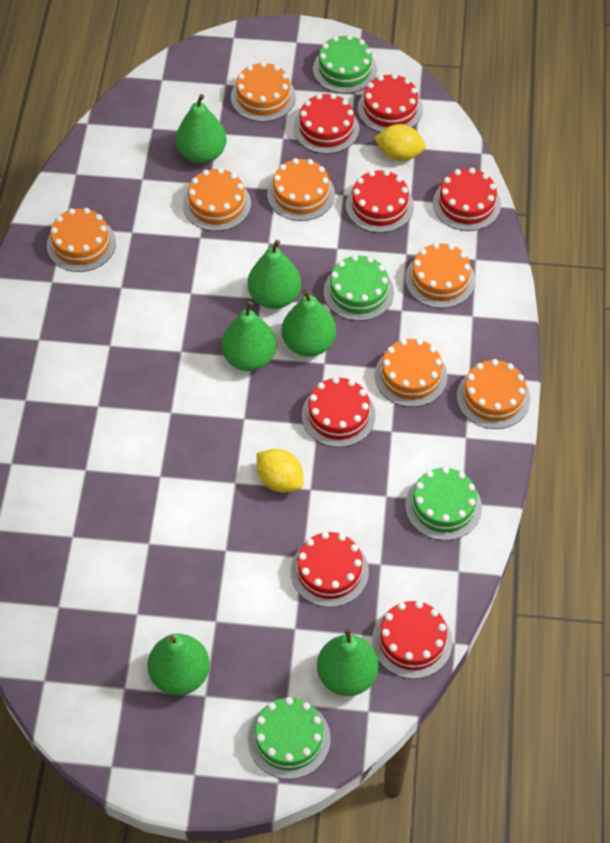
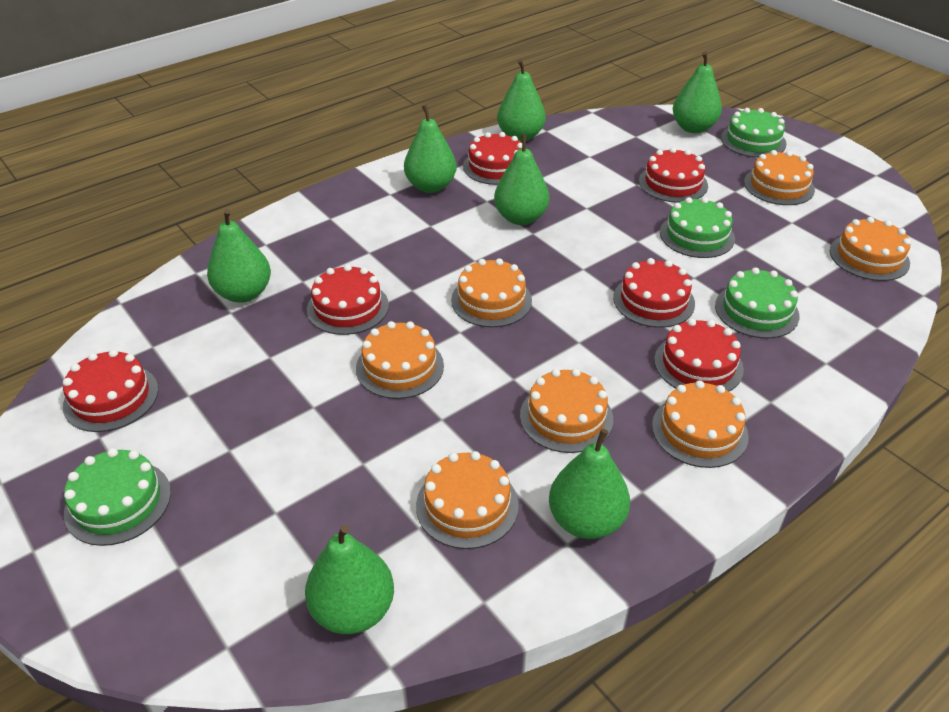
green pear: 6 -> 7
red cake: 7 -> 6
yellow lemon: 2 -> 0

